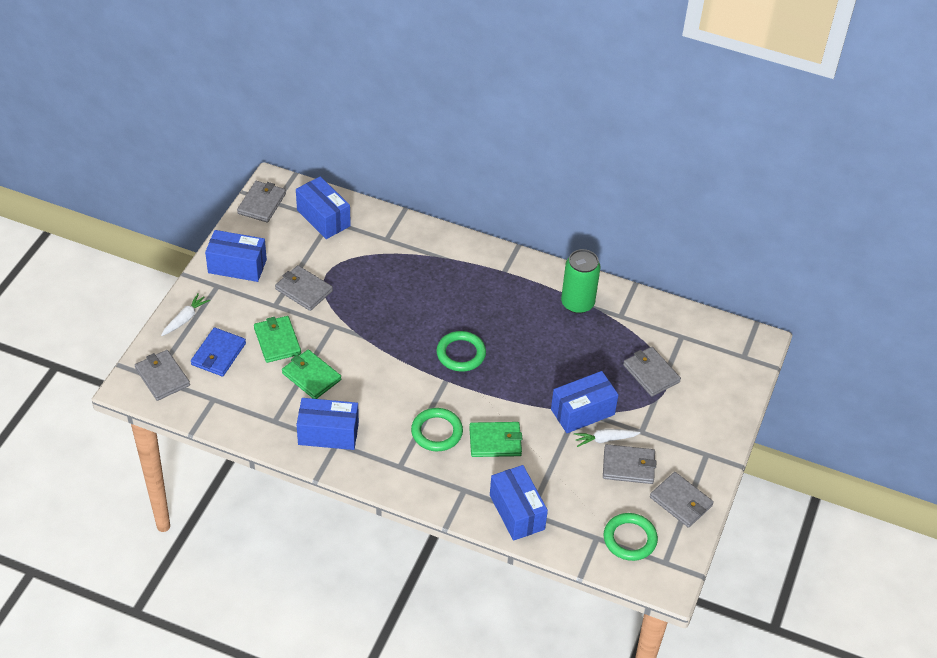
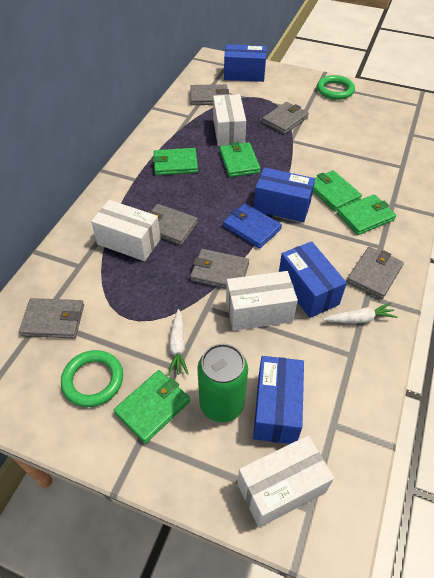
blue box: 5 -> 4
green ring: 3 -> 2
green wallet: 3 -> 5
white box: 0 -> 4

